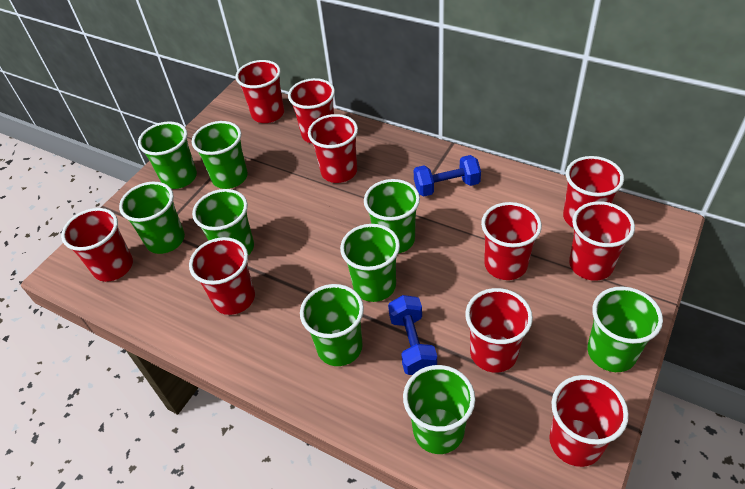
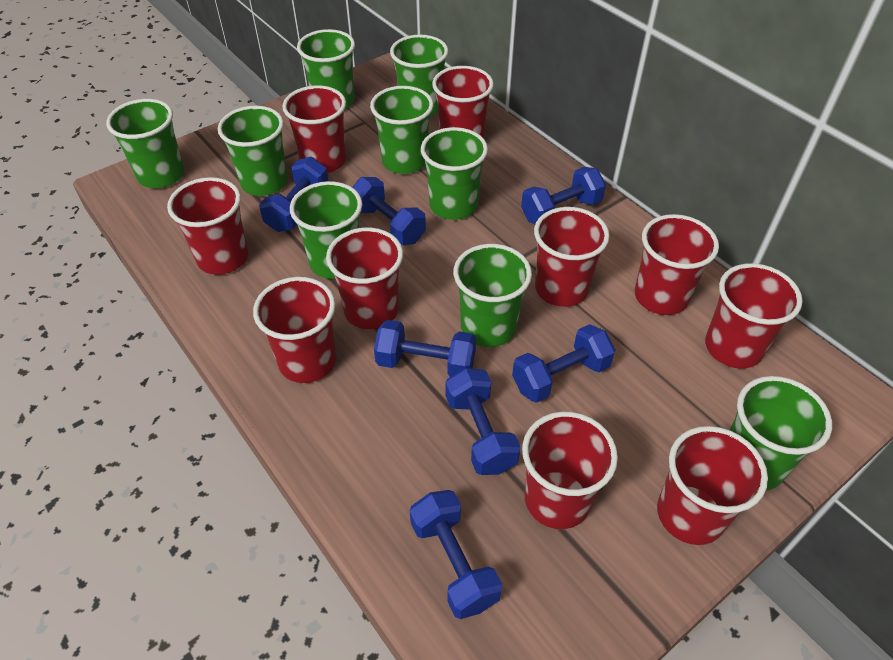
blue dumbbell: 2 -> 7

